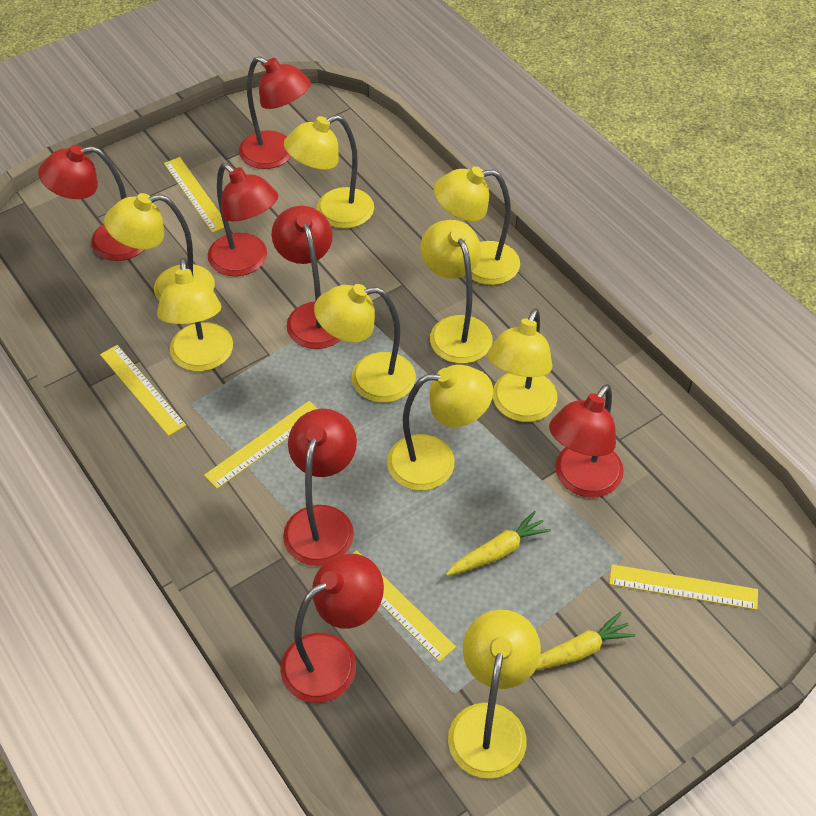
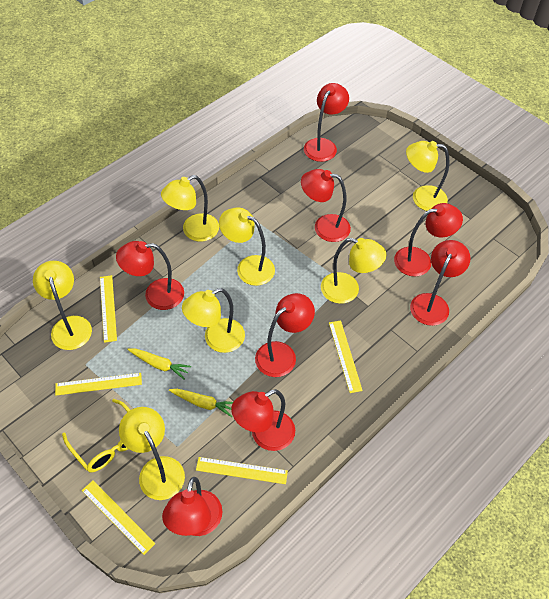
red lamp: 7 -> 8
yellow glasses: 0 -> 1
yellow lamp: 9 -> 7

